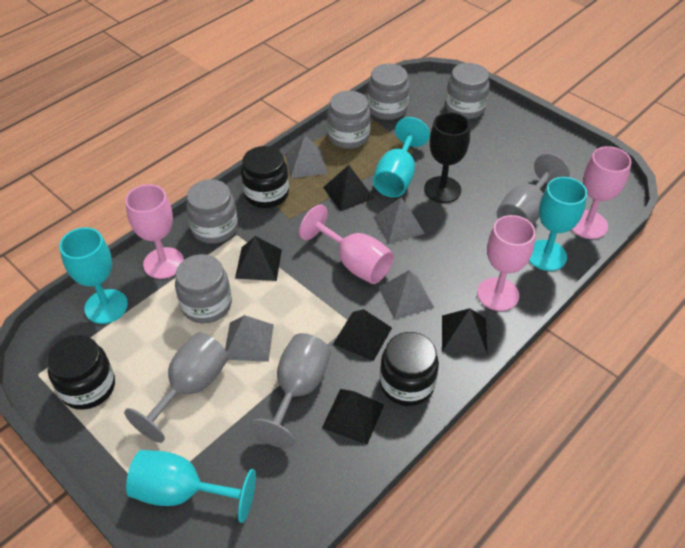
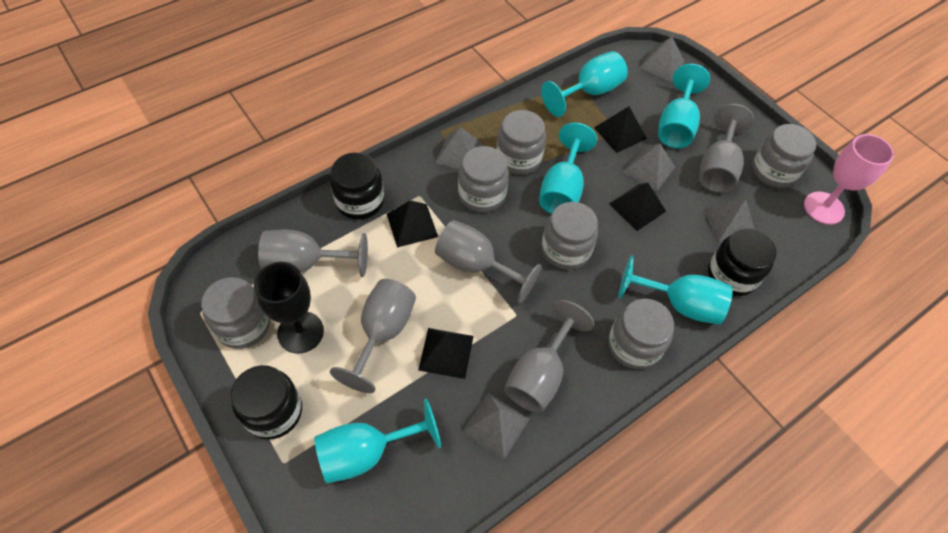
black pyramid: 5 -> 4
grey goblet: 3 -> 5
grey jar: 5 -> 6
grey pyramid: 4 -> 5
pink goblet: 4 -> 1
turquoise goblet: 4 -> 5

